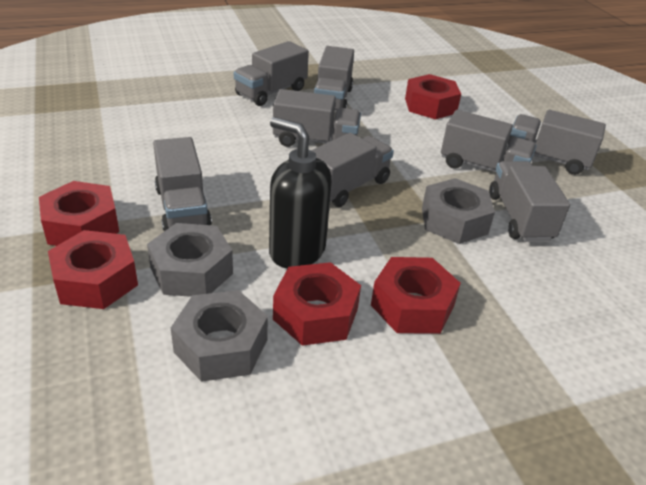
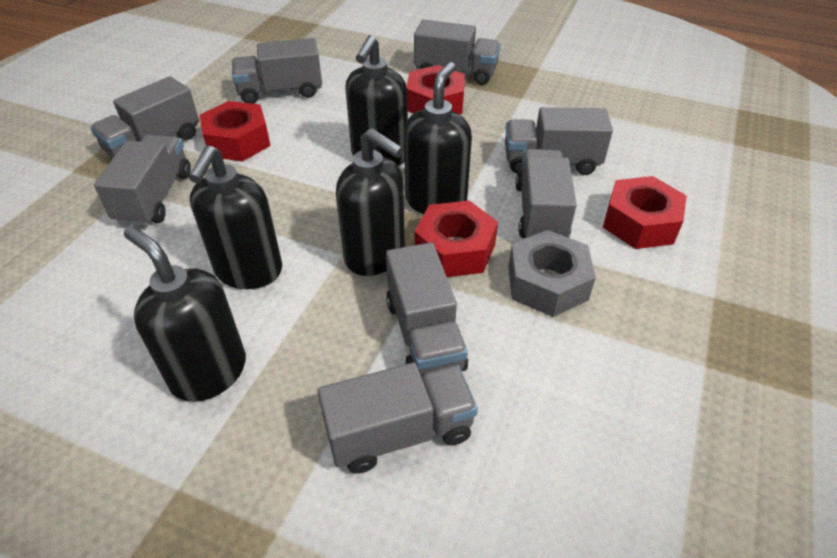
black soap dispenser: 1 -> 5
grey nut: 3 -> 1
red nut: 5 -> 4

